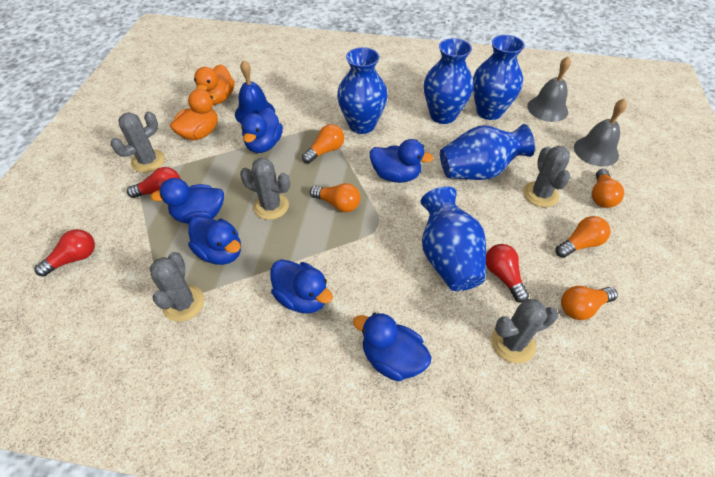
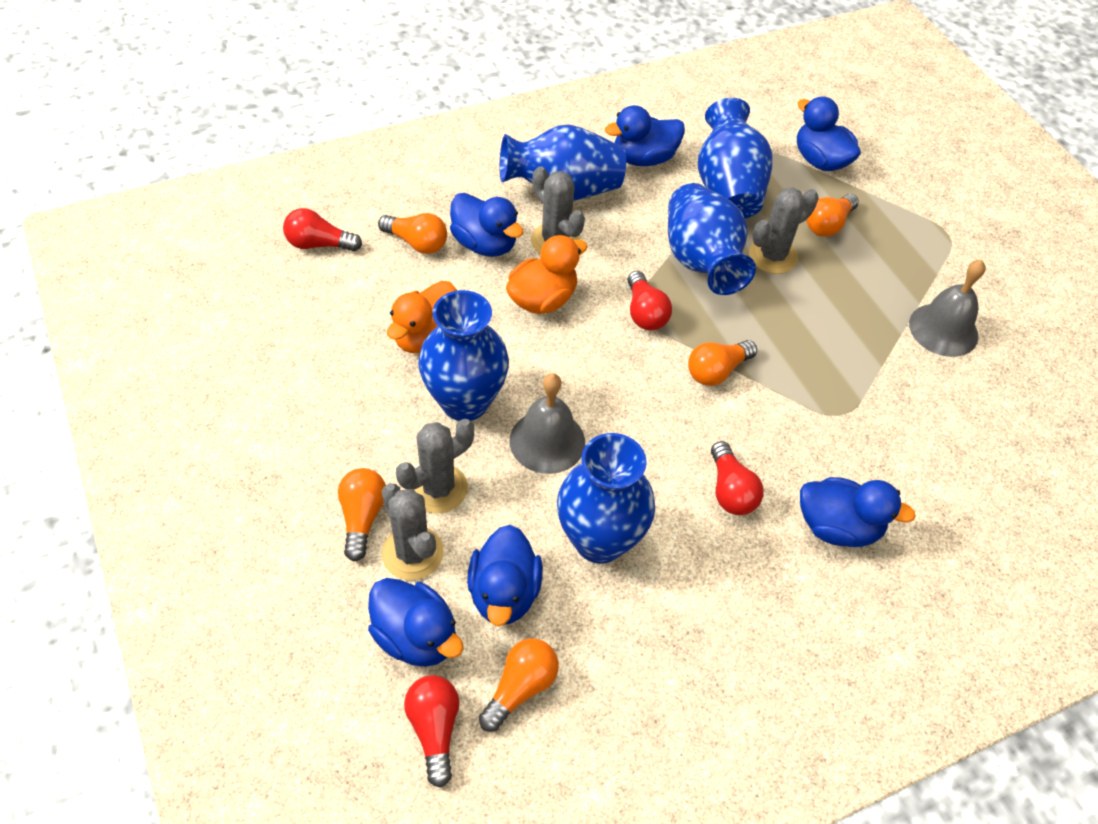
blue bell: 1 -> 0
grey cactus: 5 -> 4
red light bulb: 3 -> 4

